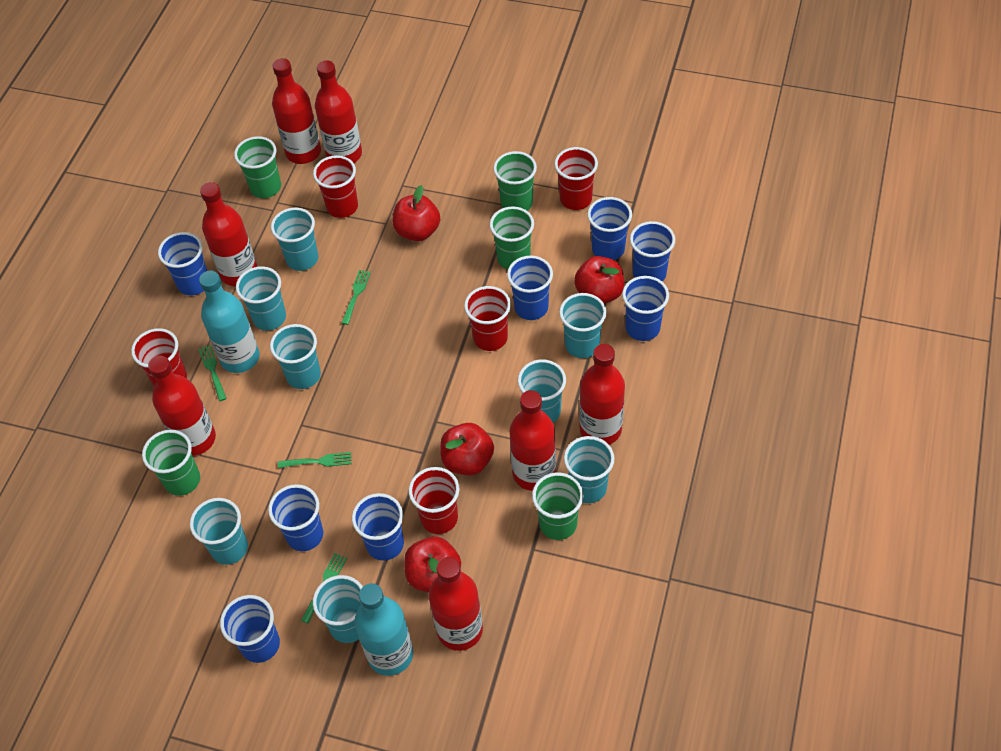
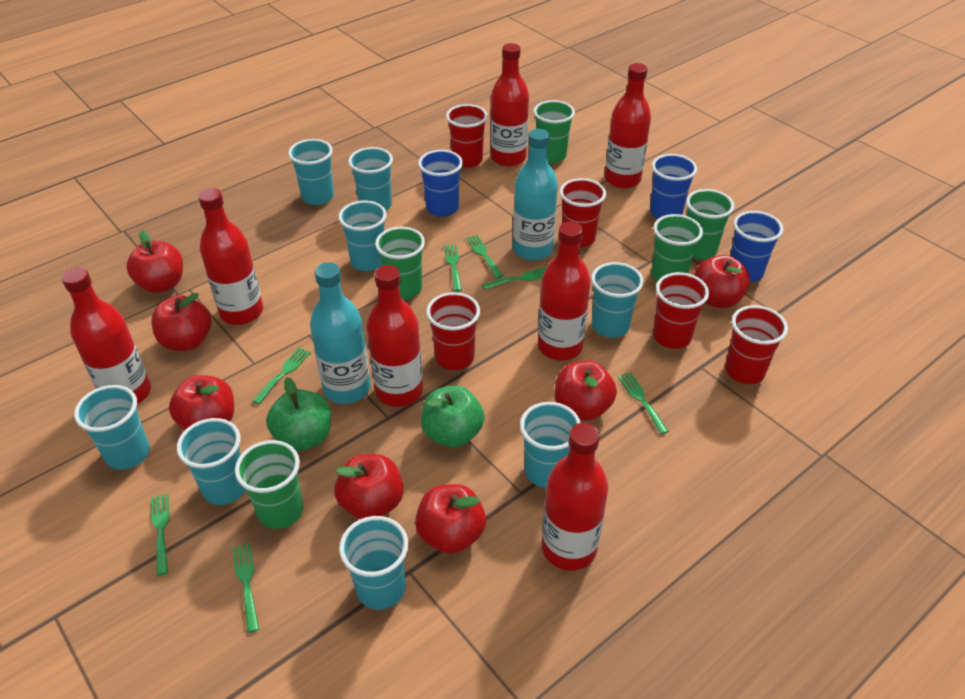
blue cup: 8 -> 3
green apple: 0 -> 2
green fork: 4 -> 7
red apple: 4 -> 7

